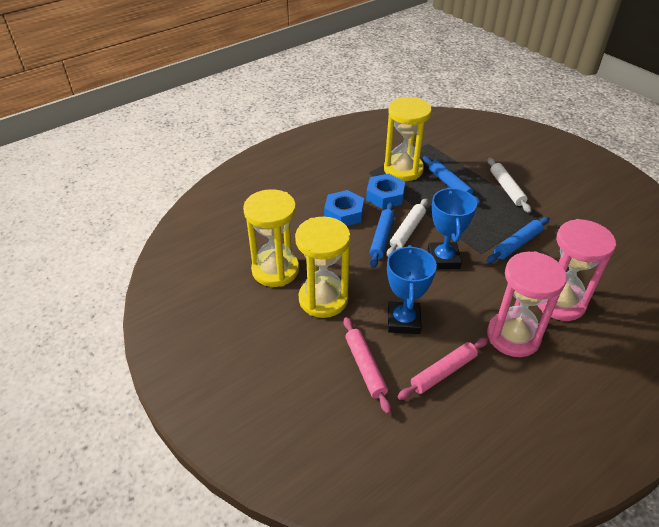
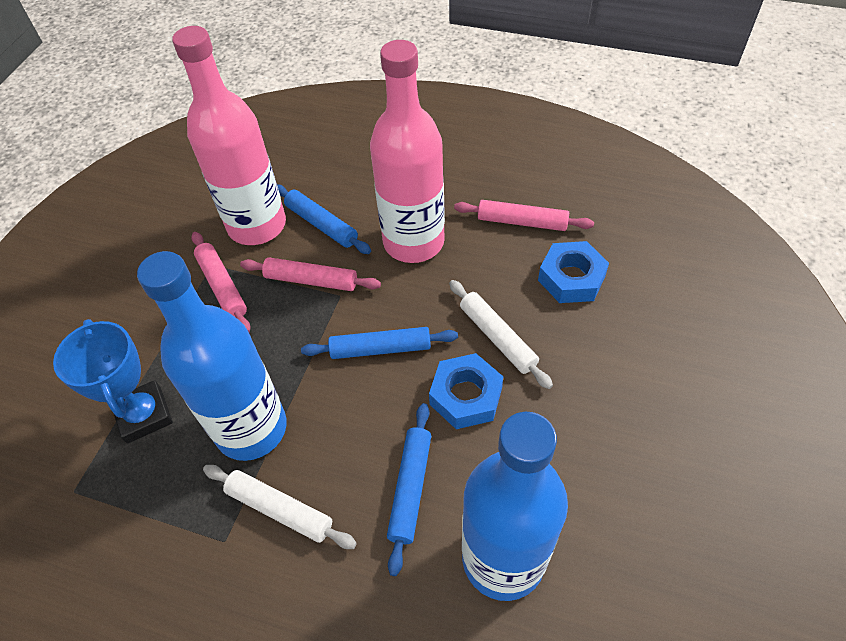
blue bottle: 0 -> 2
blue trophy: 2 -> 1
pink bottle: 0 -> 2
pink hourglass: 2 -> 0
pink rolling pin: 2 -> 3
yellow hourglass: 3 -> 0

